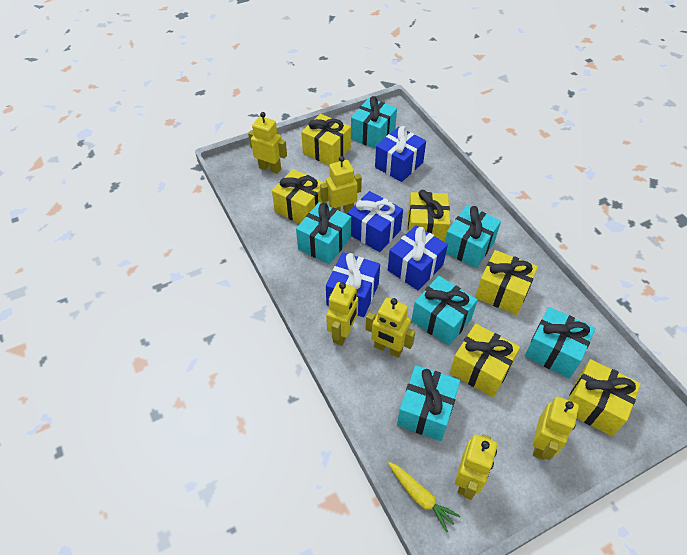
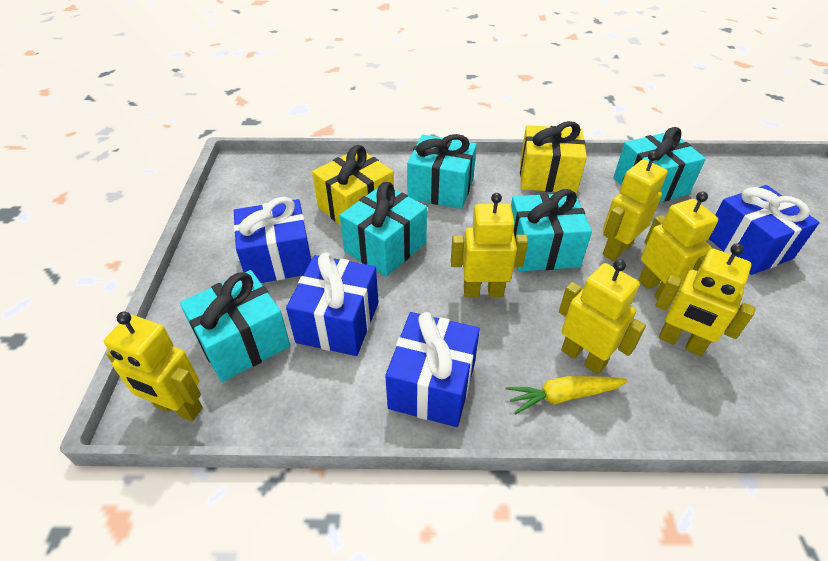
turquoise gift: 6 -> 5
yellow gift: 6 -> 2

